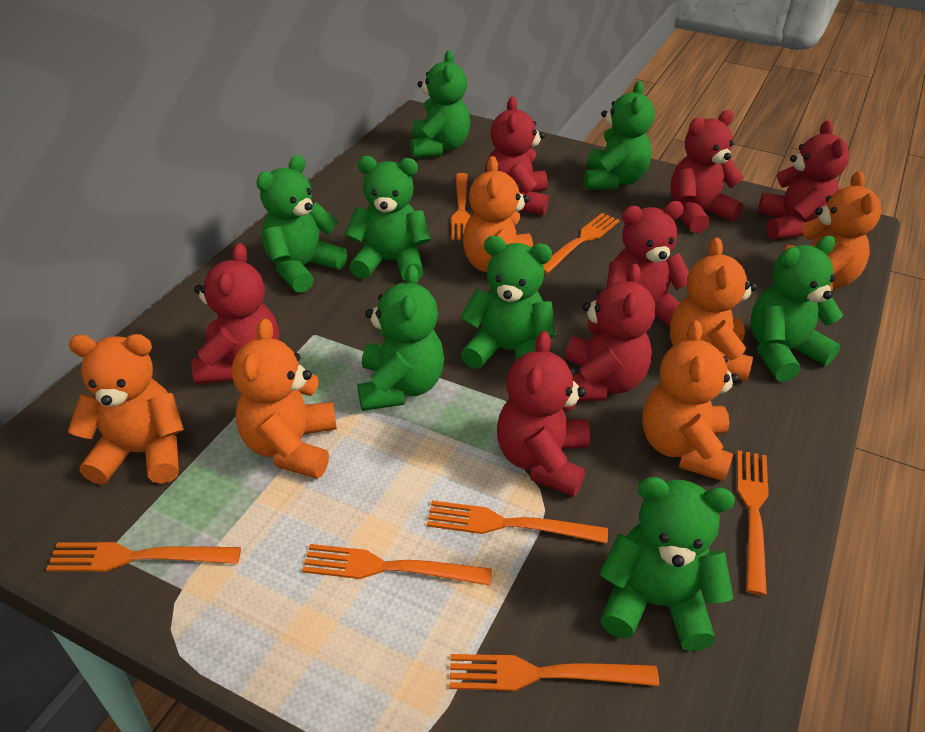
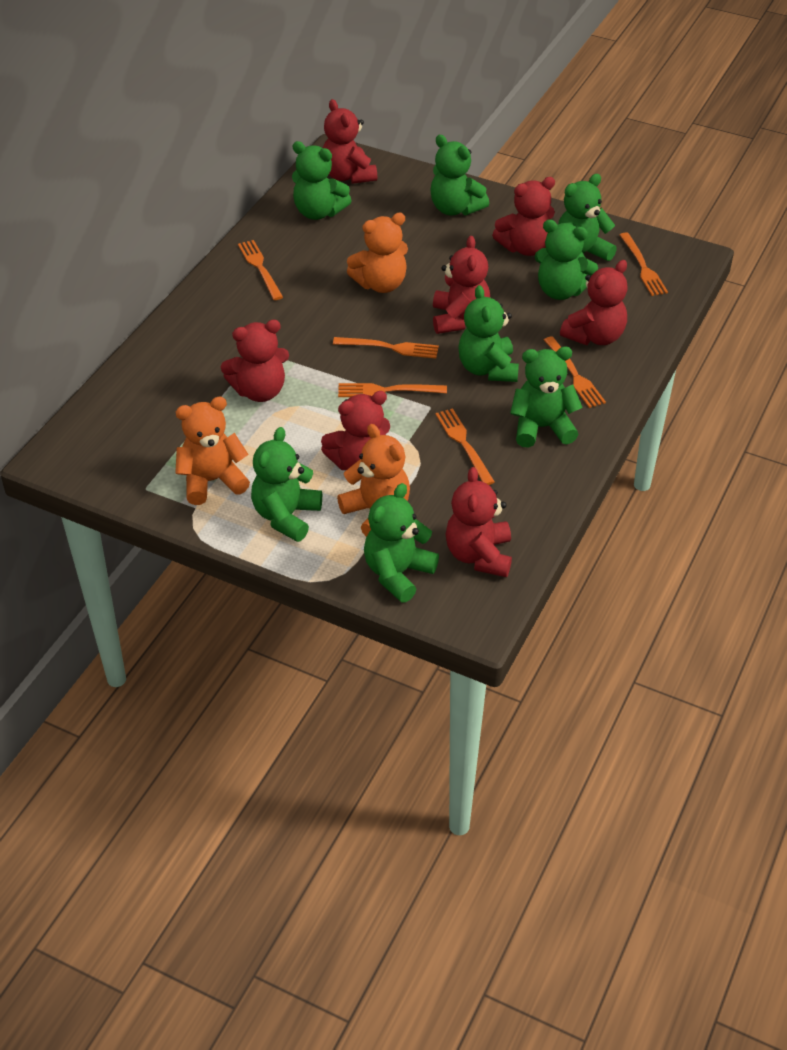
orange fork: 7 -> 6
orange teddy bear: 6 -> 3

